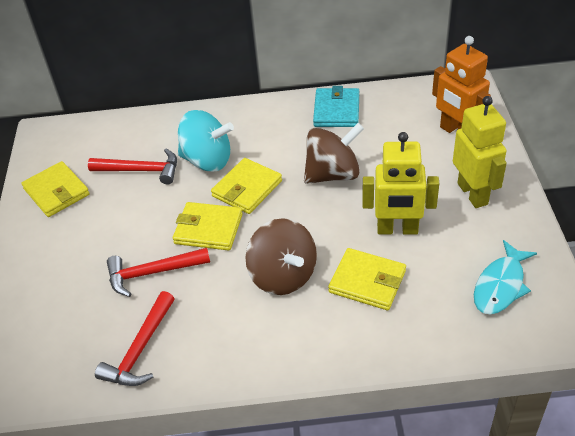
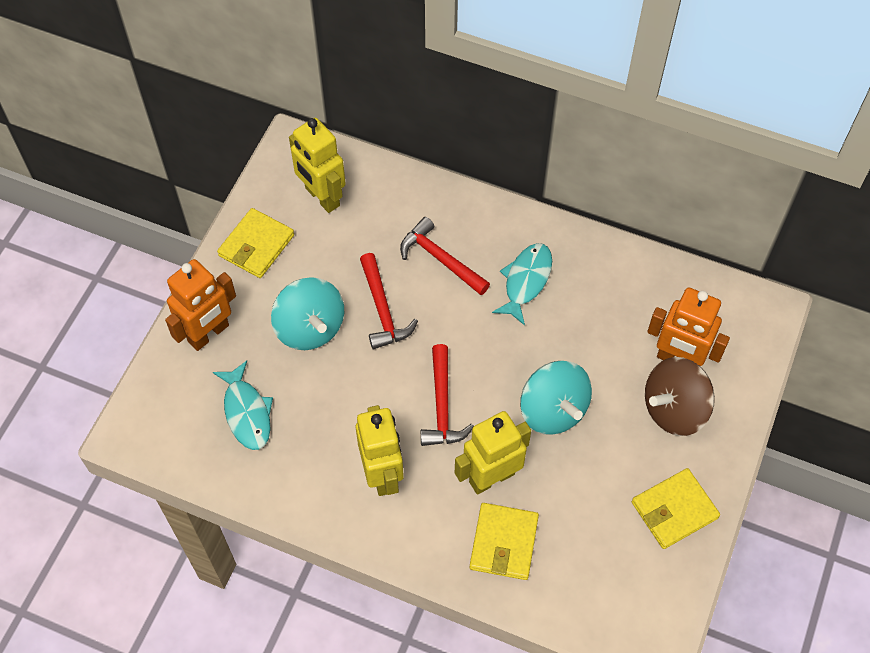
brown spinning top: 2 -> 1
orange robot: 1 -> 2
turquoise fish: 1 -> 2
turquoise spinning top: 1 -> 2
turquoise wallet: 1 -> 0
yellow robot: 2 -> 3
yellow wallet: 4 -> 3

